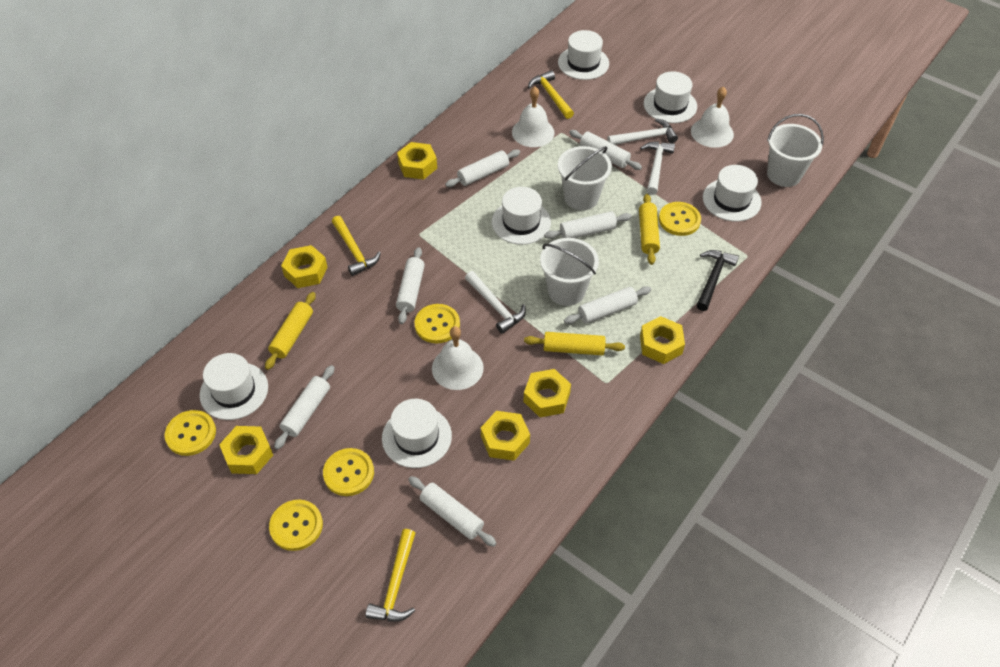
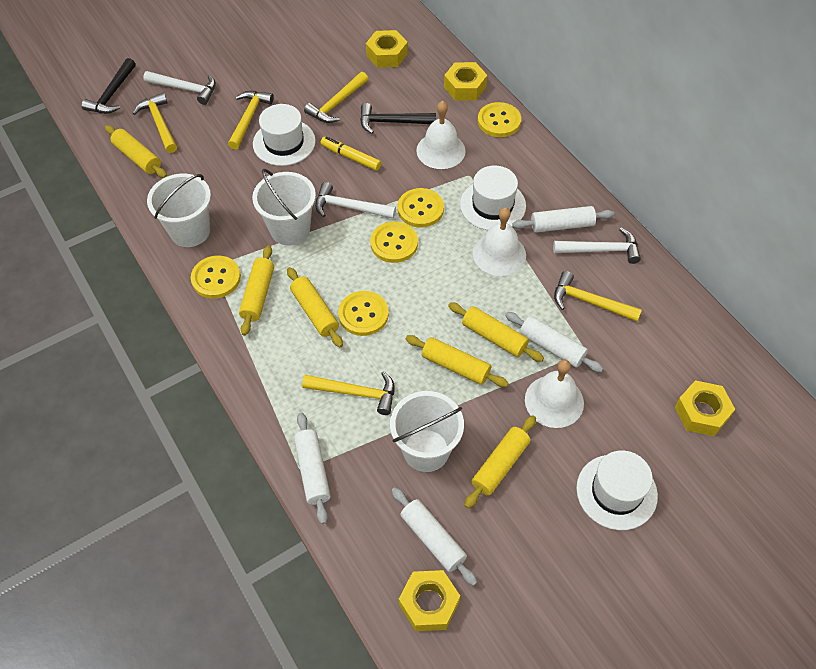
black hammer: 1 -> 2
white hat: 6 -> 3
white rolling pin: 7 -> 4
yellow hammer: 3 -> 5
yellow marker: 0 -> 1
yellow nut: 6 -> 4
yellow rolling pin: 3 -> 6

